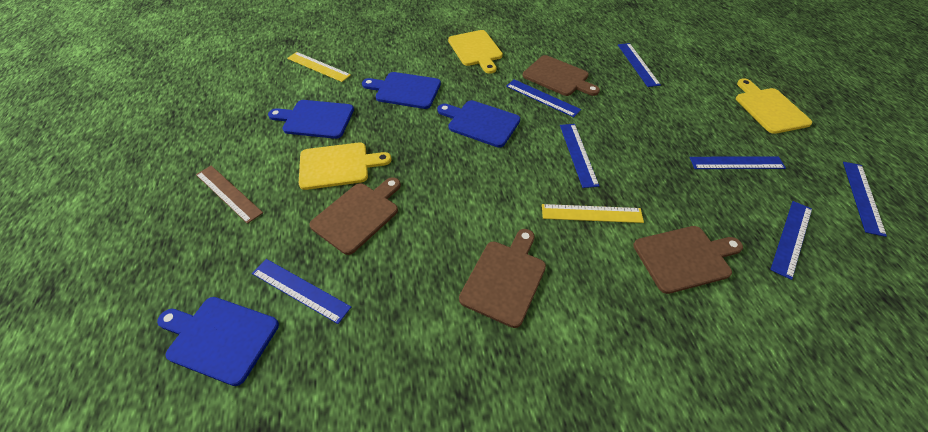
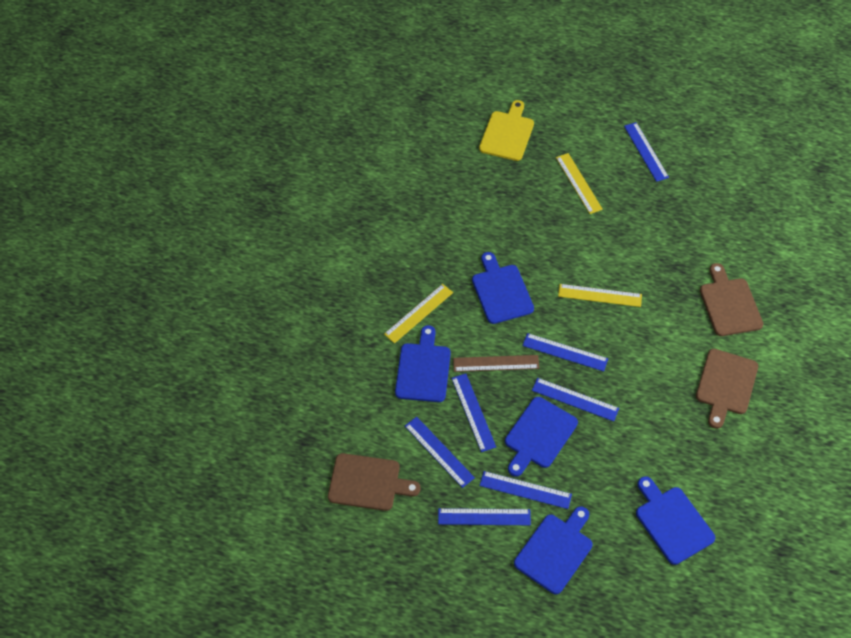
blue cutting board: 4 -> 5
brown cutting board: 4 -> 3
yellow cutting board: 3 -> 1
yellow ruler: 2 -> 3

